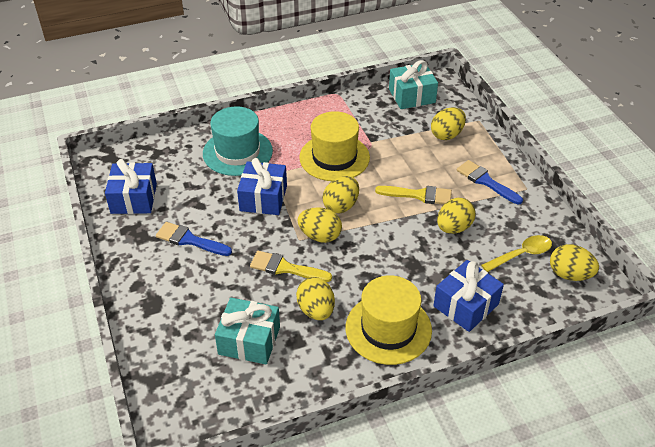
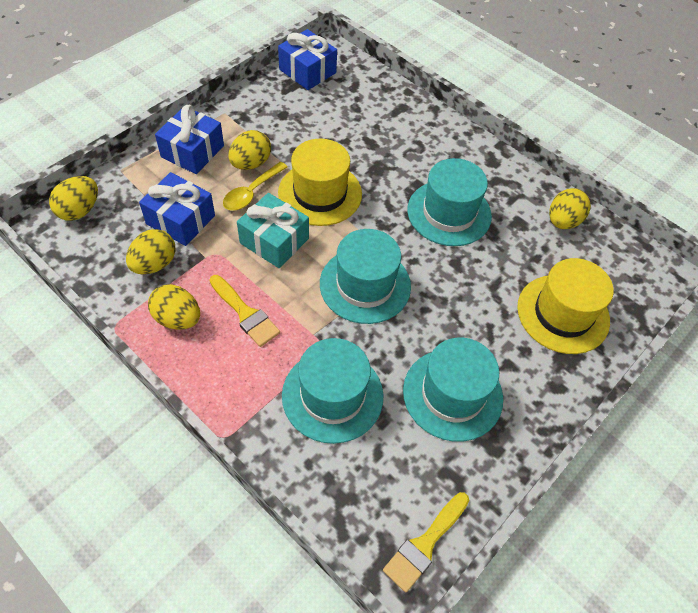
blue brush: 2 -> 0
turquoise gift: 2 -> 1
turquoise hat: 1 -> 4
yellow egg: 6 -> 5

